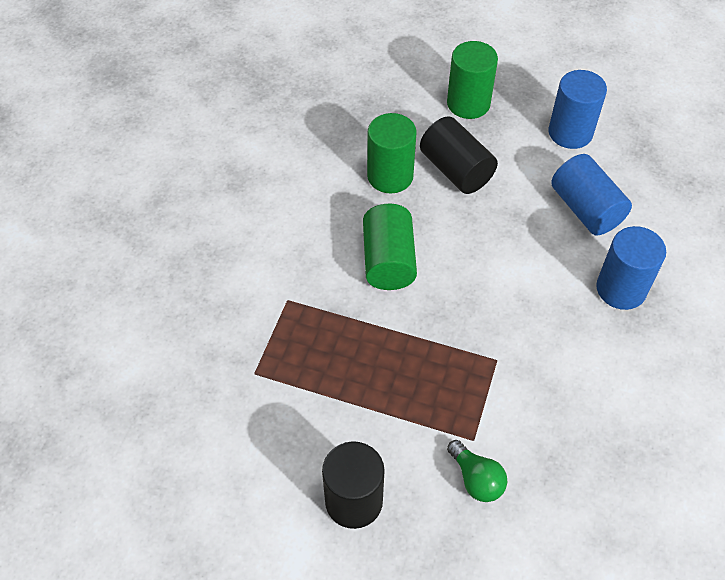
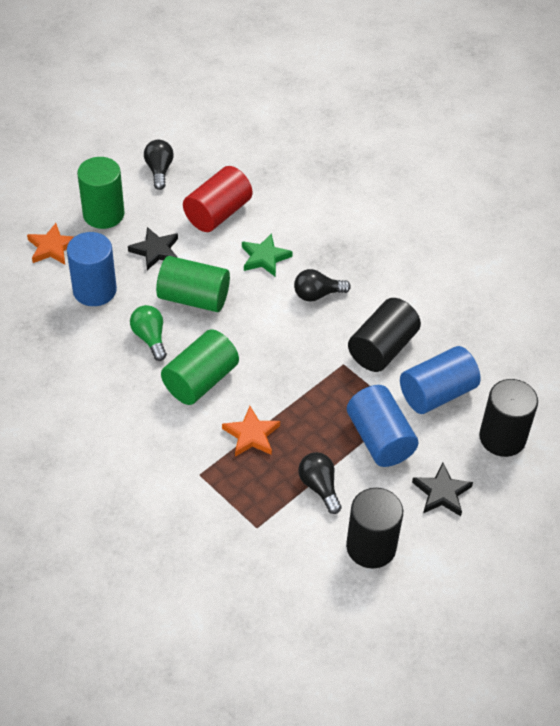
black cylinder: 2 -> 3
black light bulb: 0 -> 3
black star: 0 -> 2
green star: 0 -> 1
orange star: 0 -> 2
red cylinder: 0 -> 1

